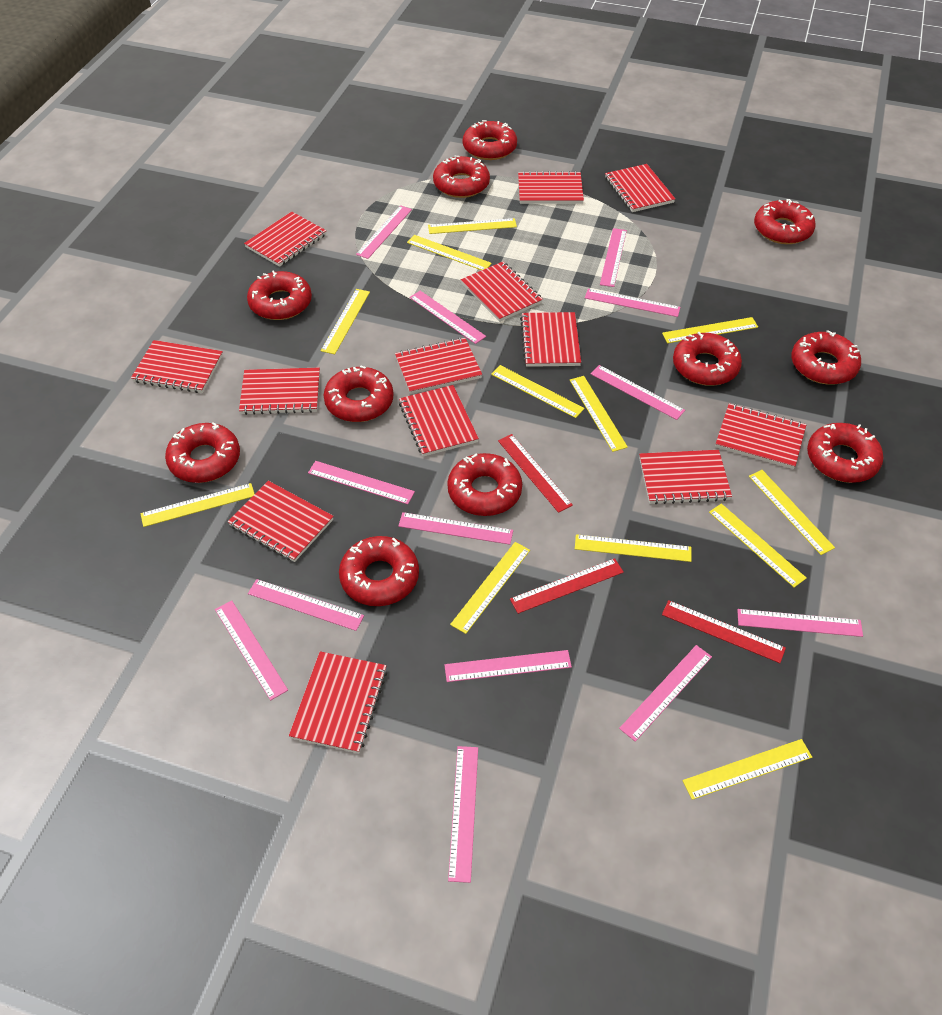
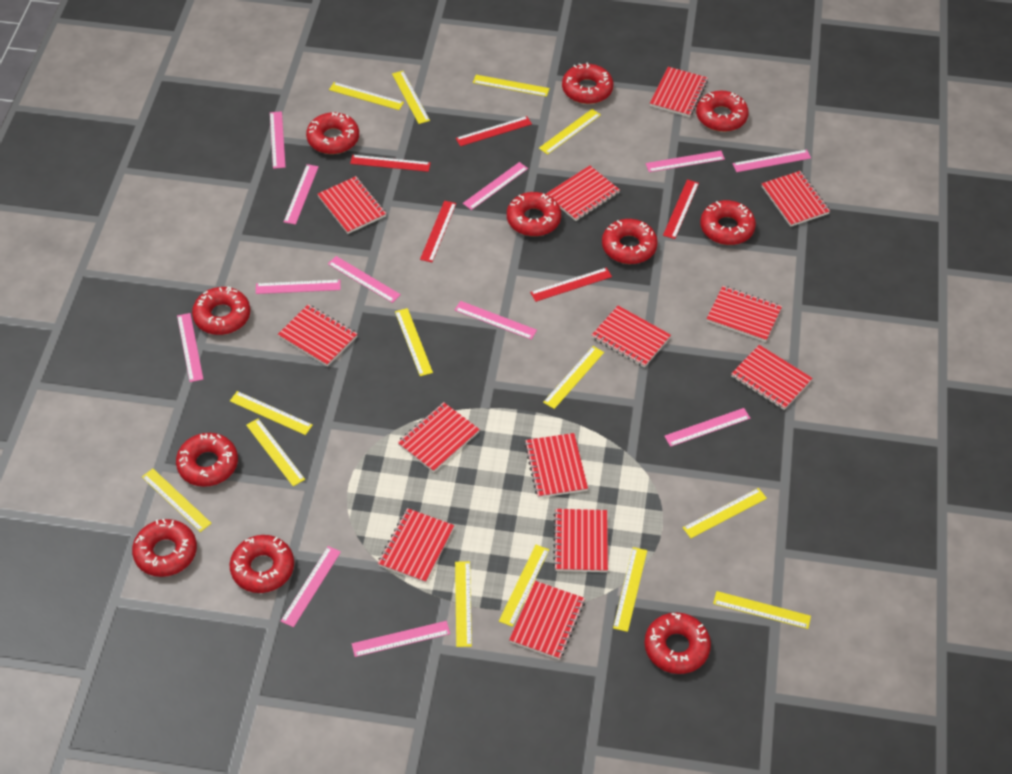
pink ruler: 13 -> 12
red ruler: 3 -> 5
yellow ruler: 12 -> 14

